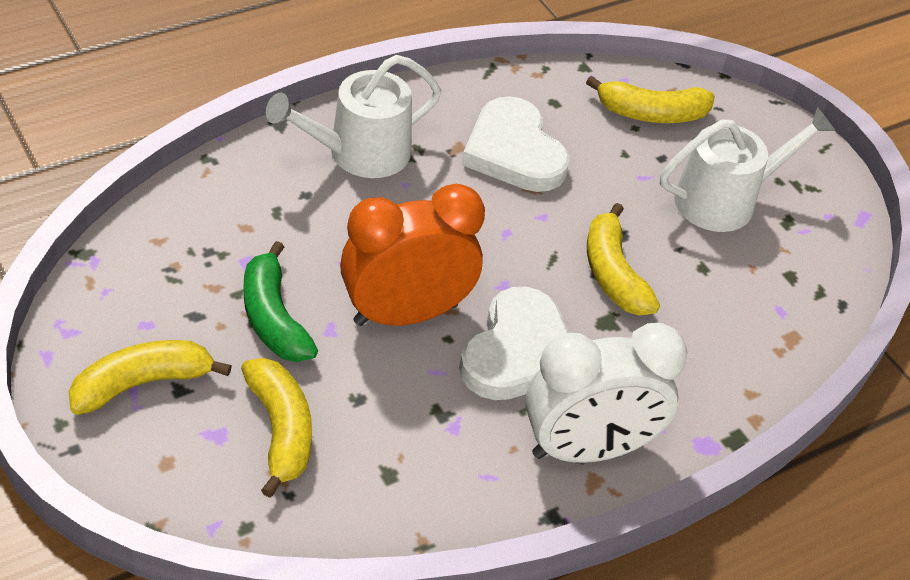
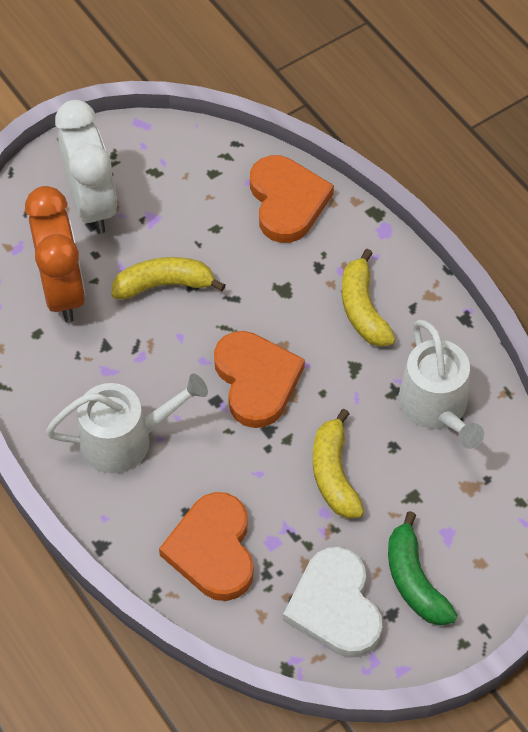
orange heart: 0 -> 3
white heart: 2 -> 1
yellow banana: 4 -> 3

